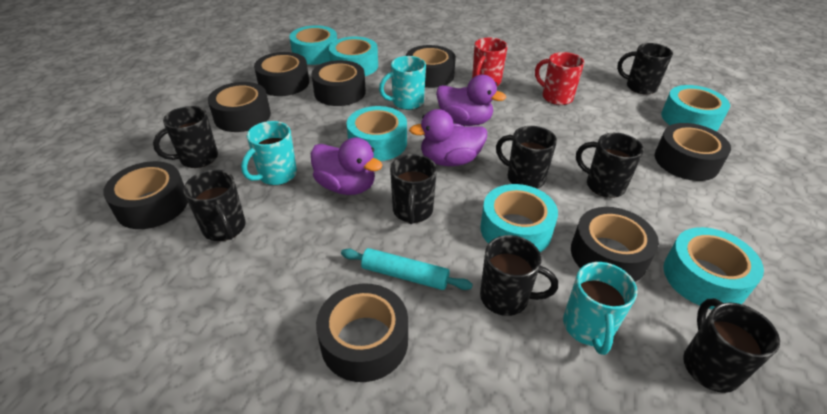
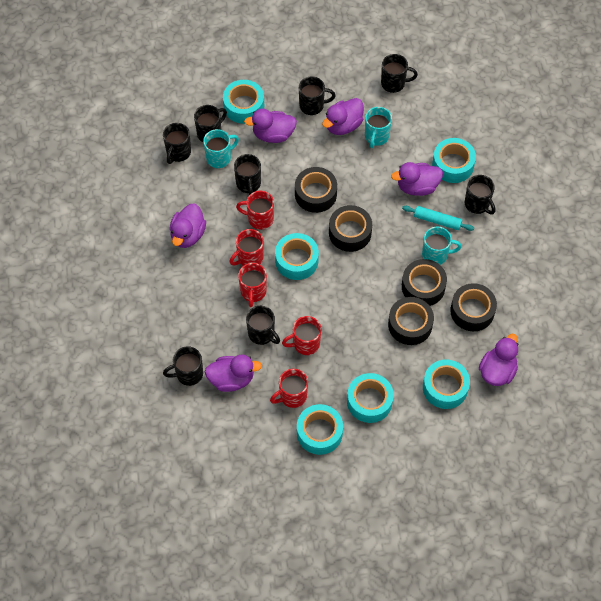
black tape: 8 -> 5
purple duck: 3 -> 6
red mug: 2 -> 5

